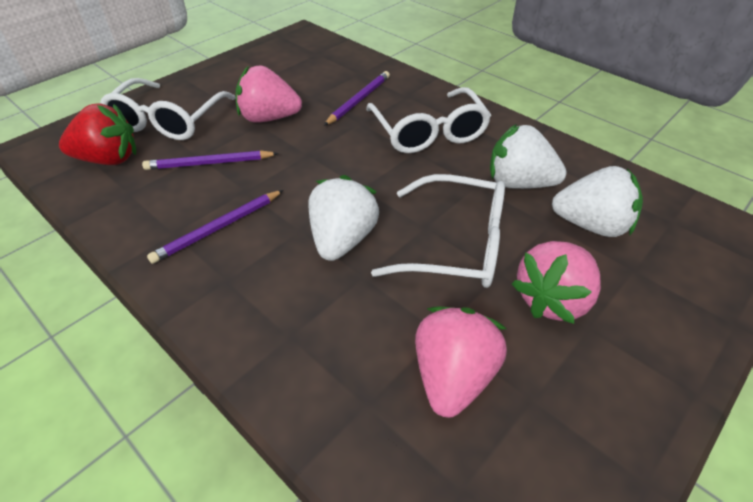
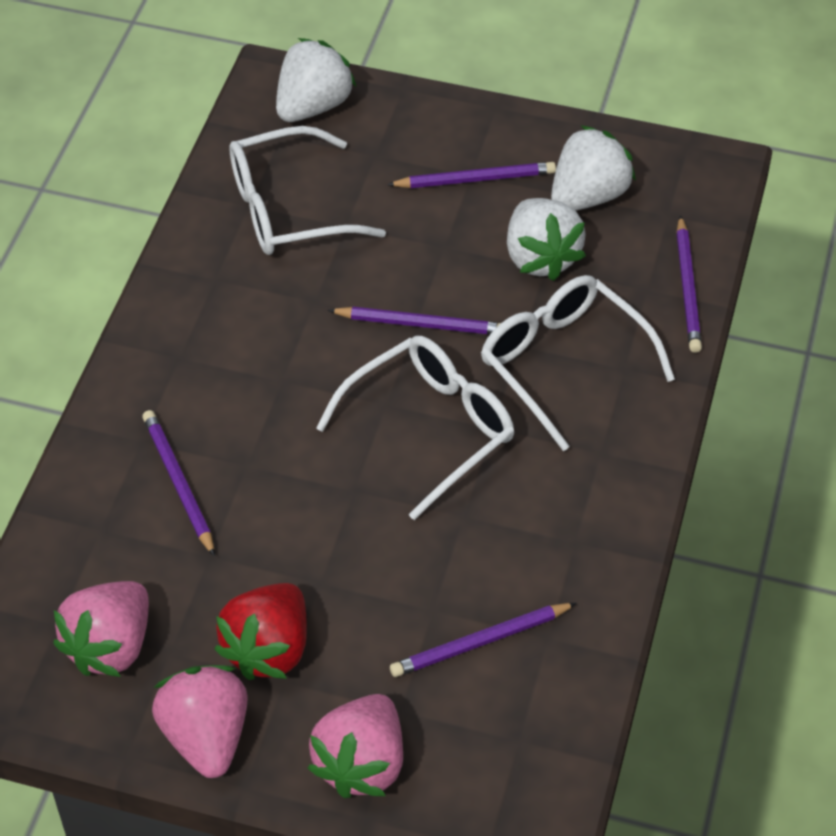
purple pencil: 3 -> 5

